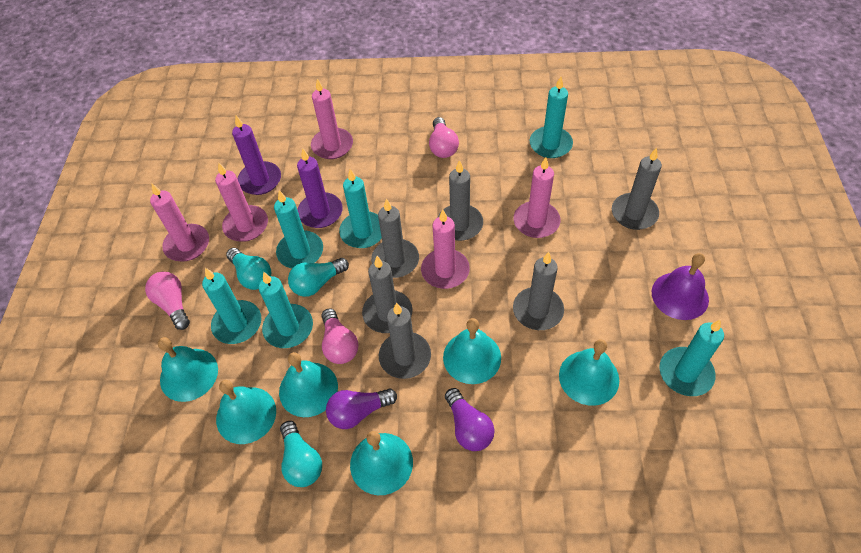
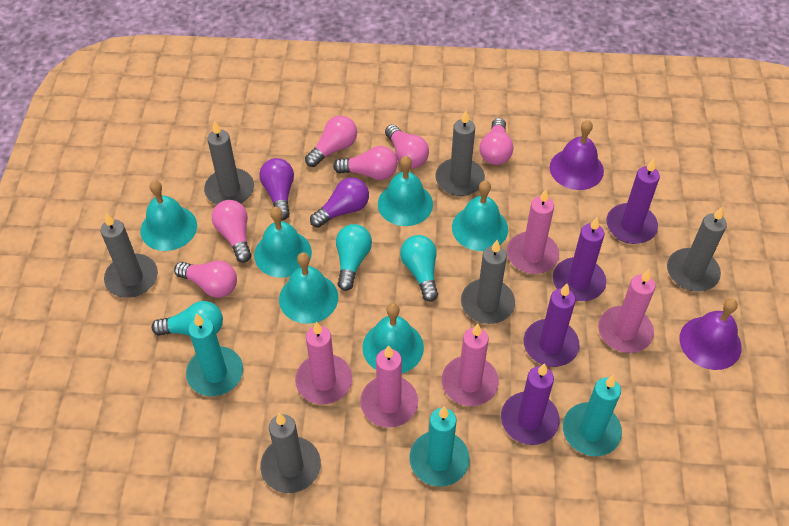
pink light bulb: 3 -> 6
purple bell: 1 -> 2
purple candle: 2 -> 4
turquoise candle: 6 -> 3

